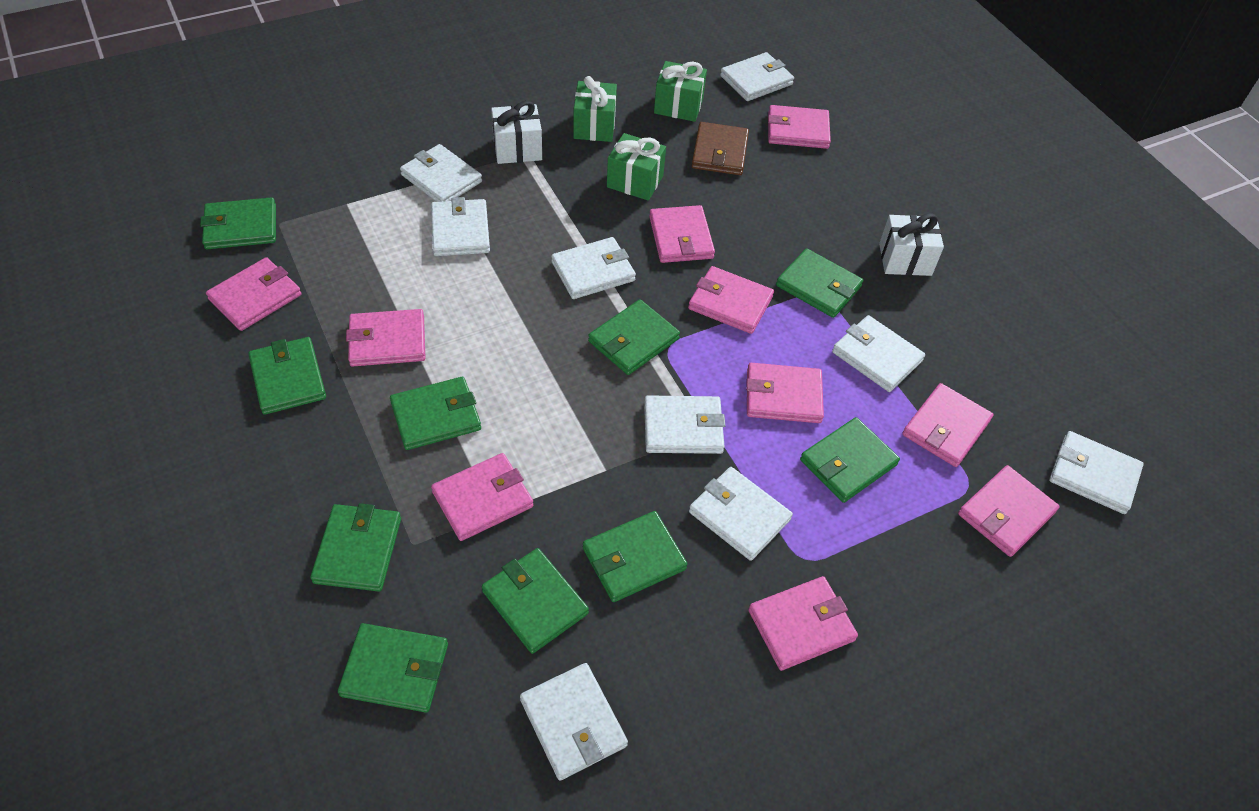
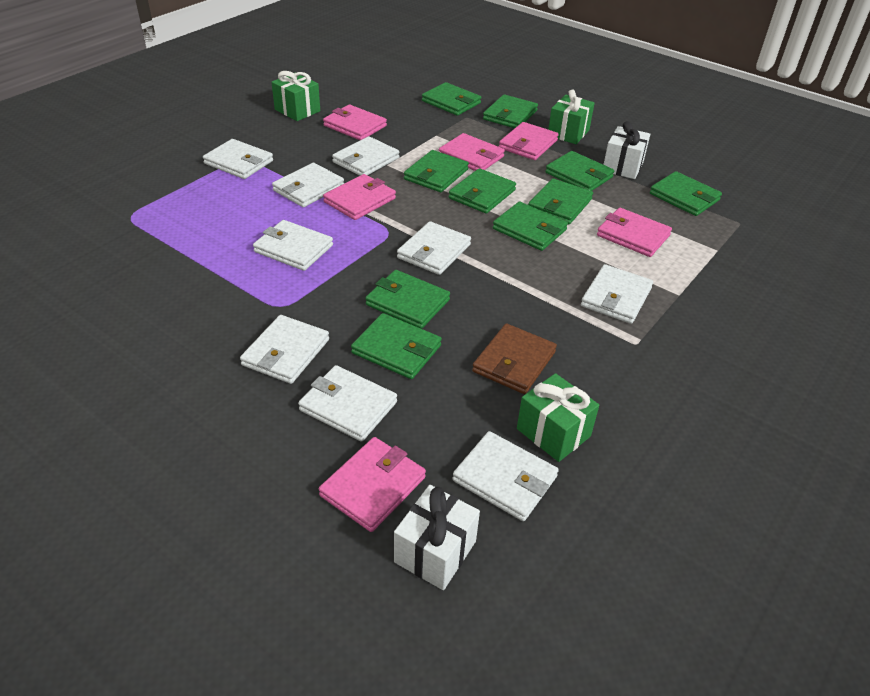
pink wallet: 10 -> 6

